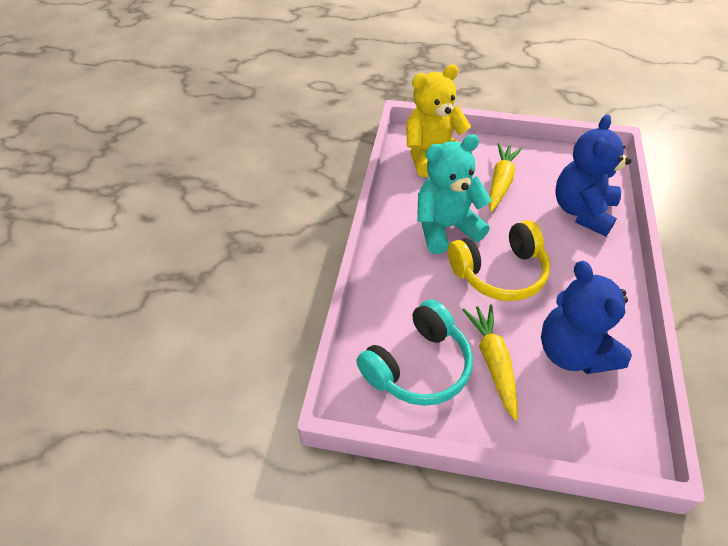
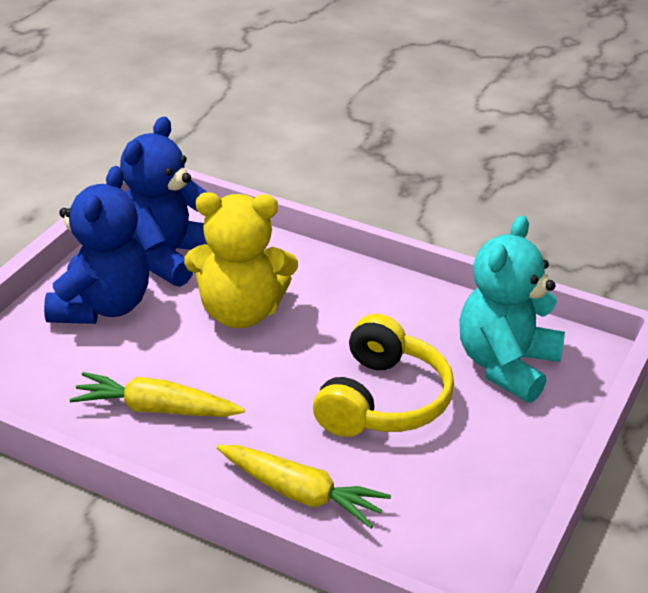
turquoise headphones: 1 -> 0

